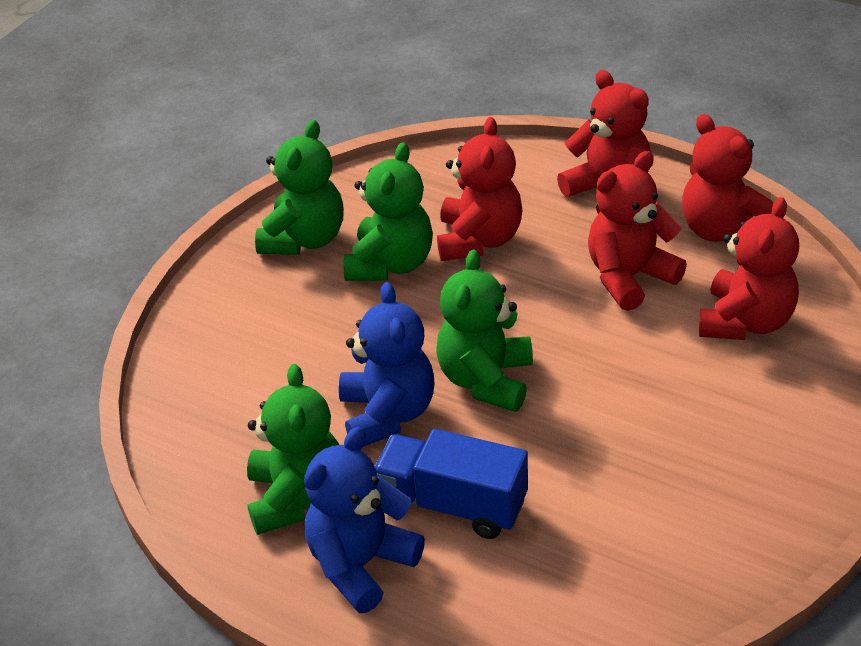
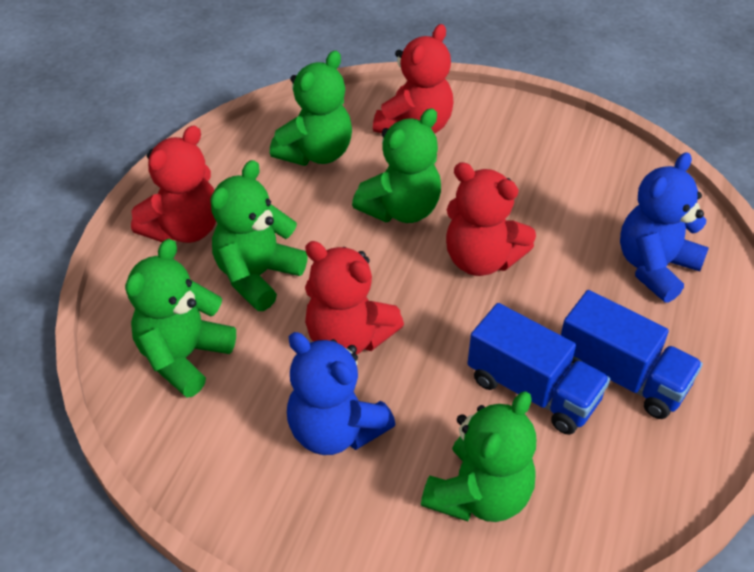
blue truck: 1 -> 2
green teddy bear: 4 -> 5
red teddy bear: 5 -> 4

